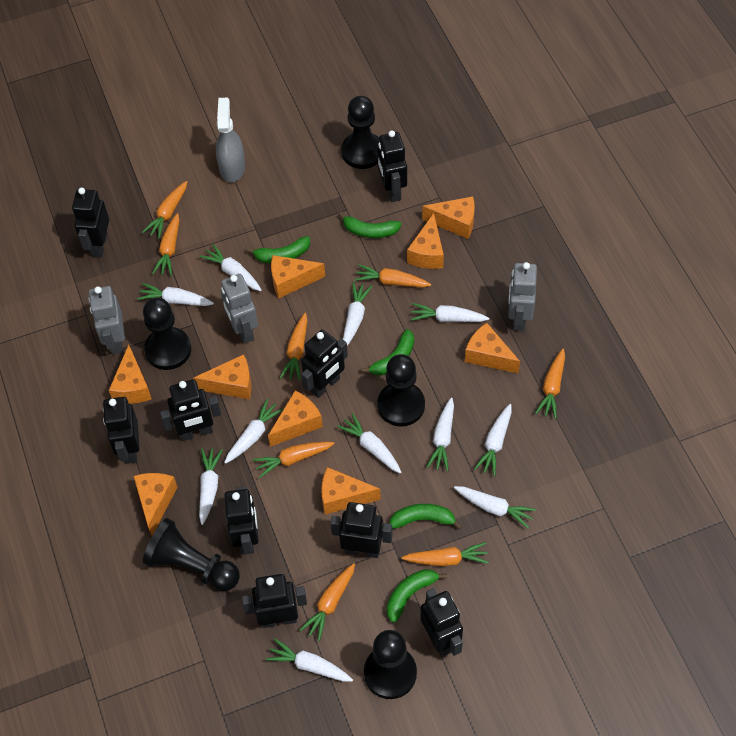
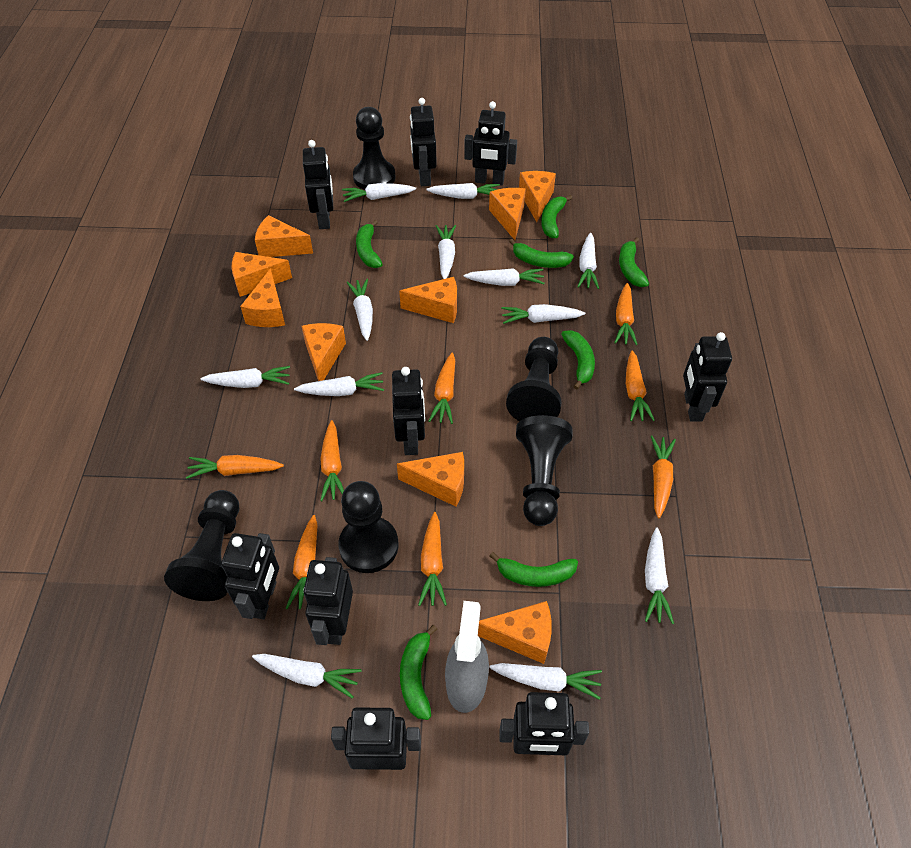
green banana: 5 -> 7
grey robot: 3 -> 0
white carrot: 11 -> 12

